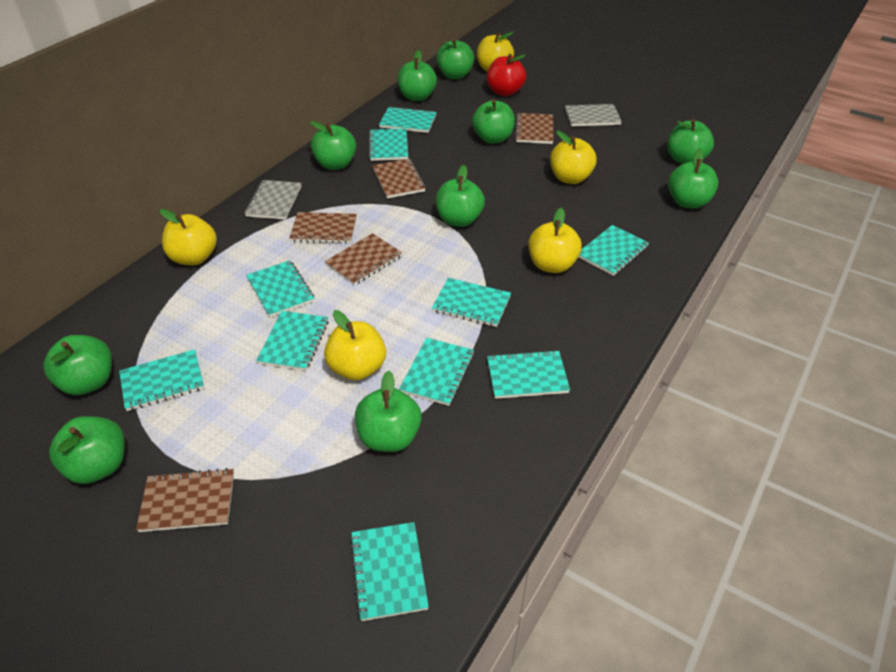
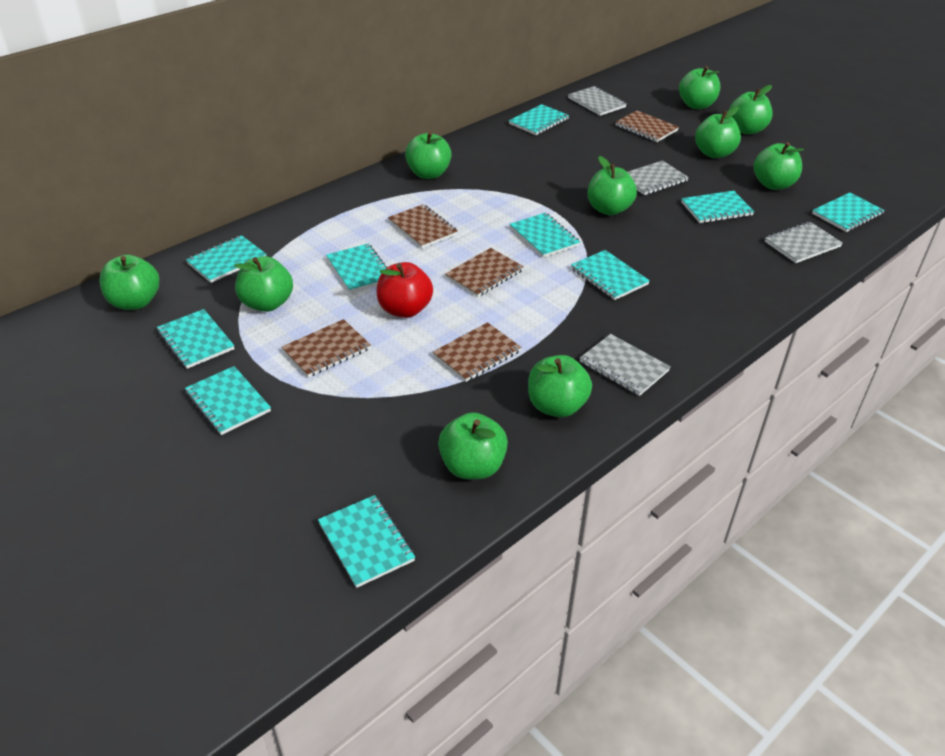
grey notebook: 2 -> 4
yellow apple: 5 -> 0

